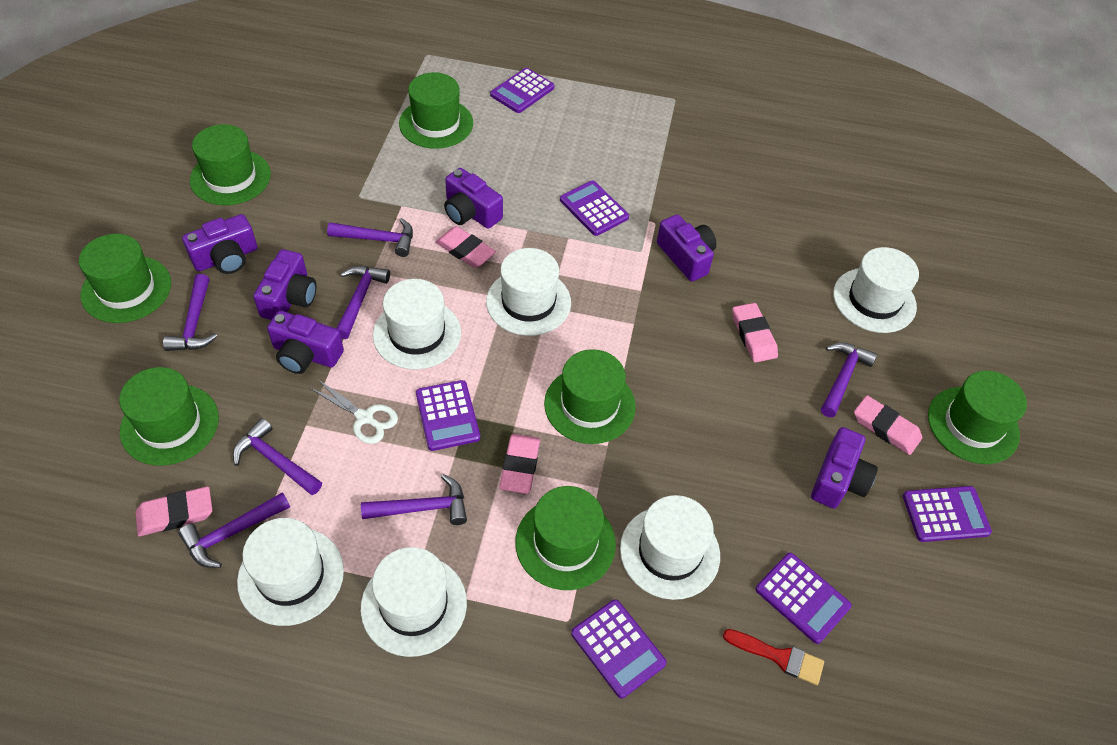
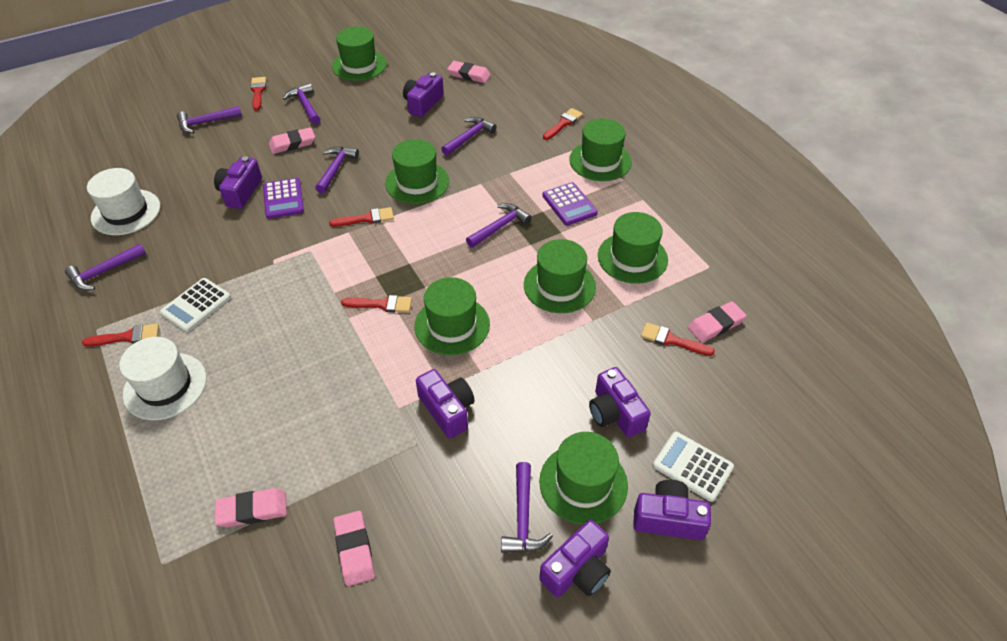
purple calculator: 6 -> 2
red brush: 1 -> 6
white calculator: 0 -> 2
white hat: 6 -> 2
white scissors: 1 -> 0

